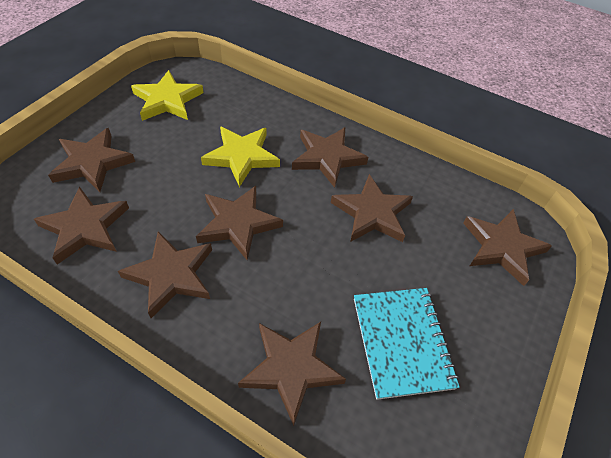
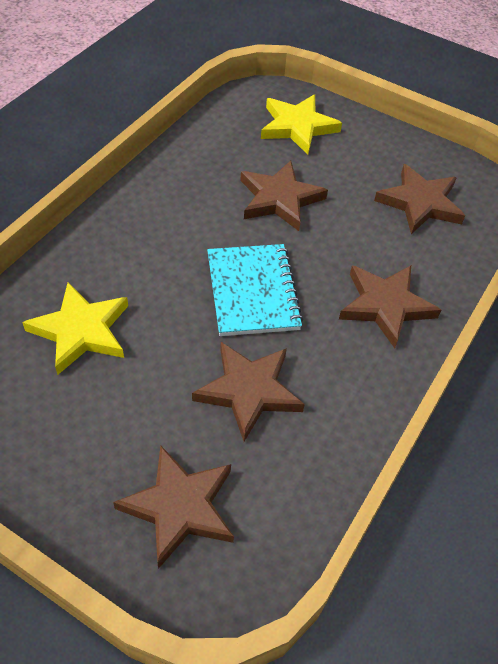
brown star: 8 -> 5

